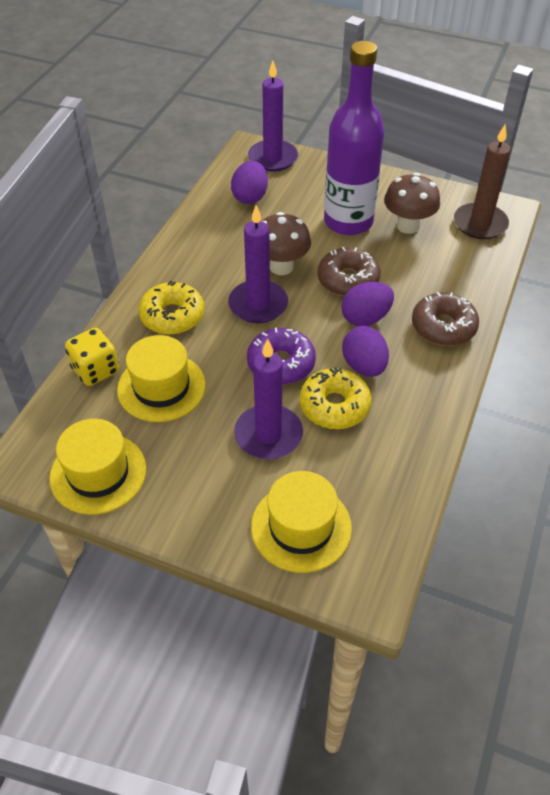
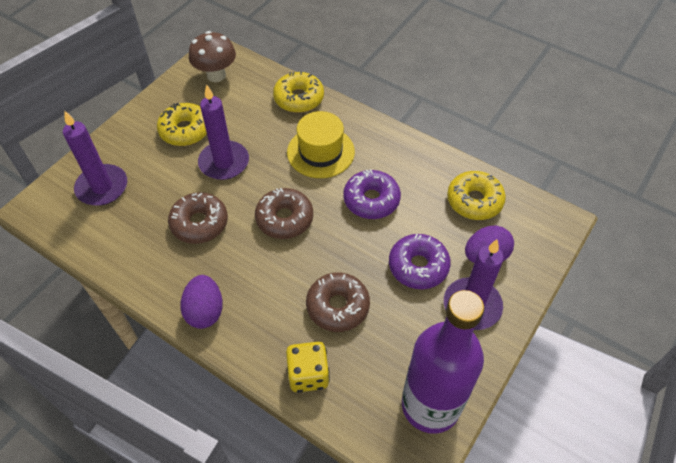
brown candle: 1 -> 0
brown donut: 2 -> 3
brown mushroom: 2 -> 1
purple donut: 1 -> 2
purple egg: 3 -> 2
yellow donut: 2 -> 3
yellow hat: 3 -> 1

